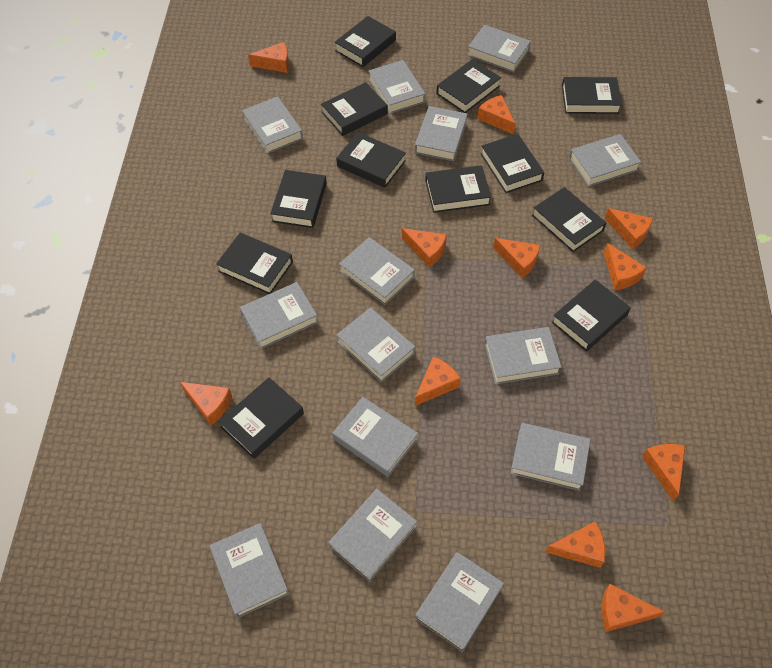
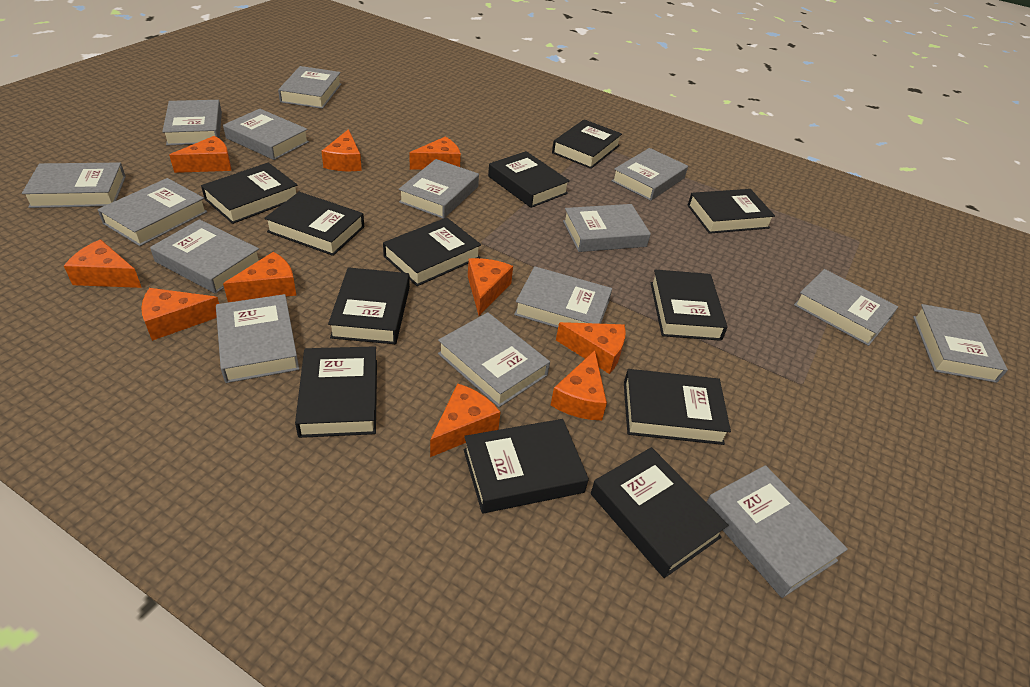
grey book: 14 -> 15
orange cheese: 11 -> 10

